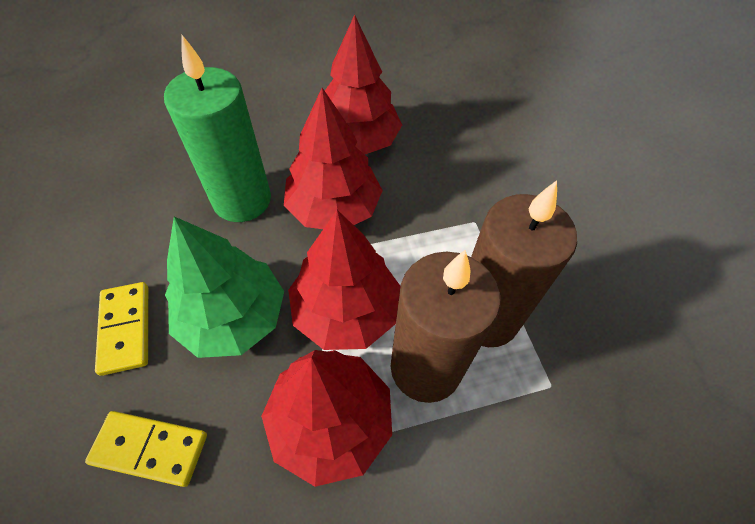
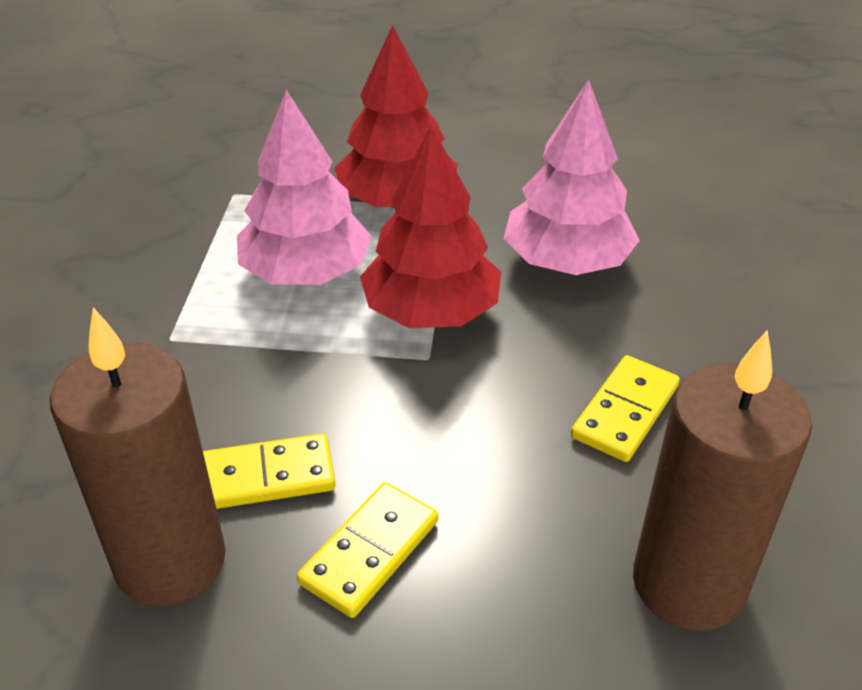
green candle: 1 -> 0
green tree: 1 -> 0
pink tree: 0 -> 2
red tree: 4 -> 2
yellow domino: 2 -> 3

